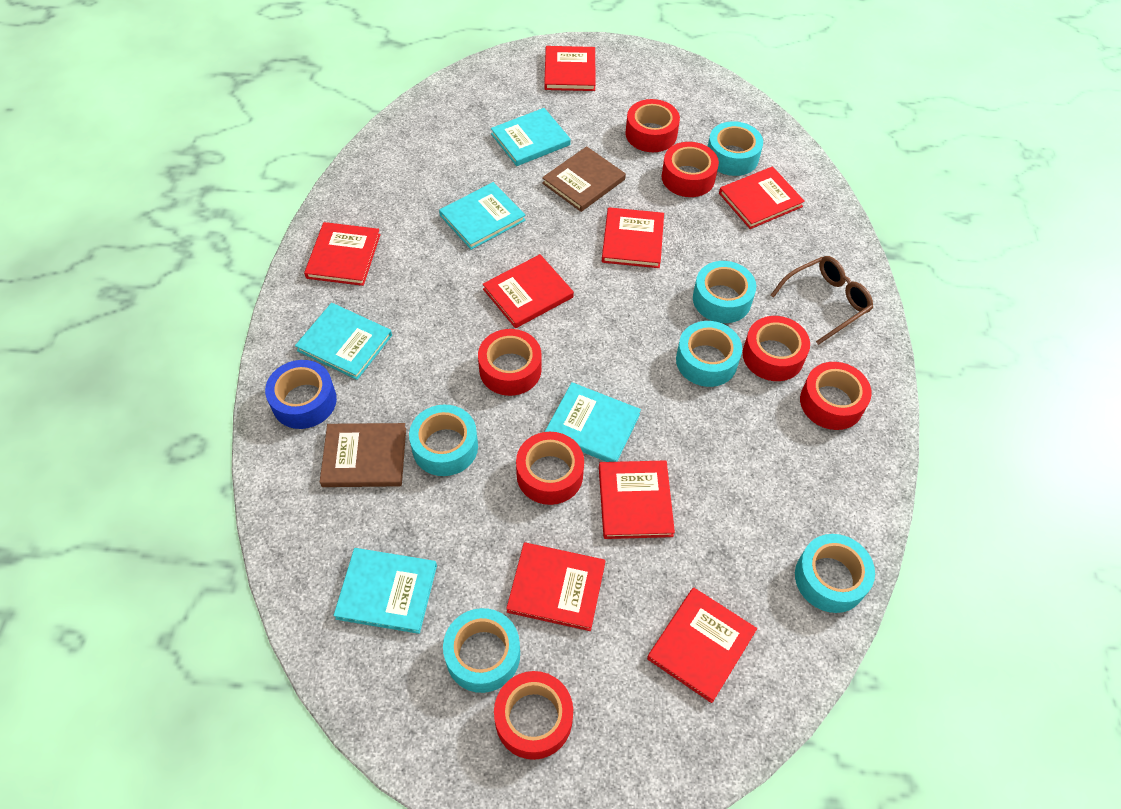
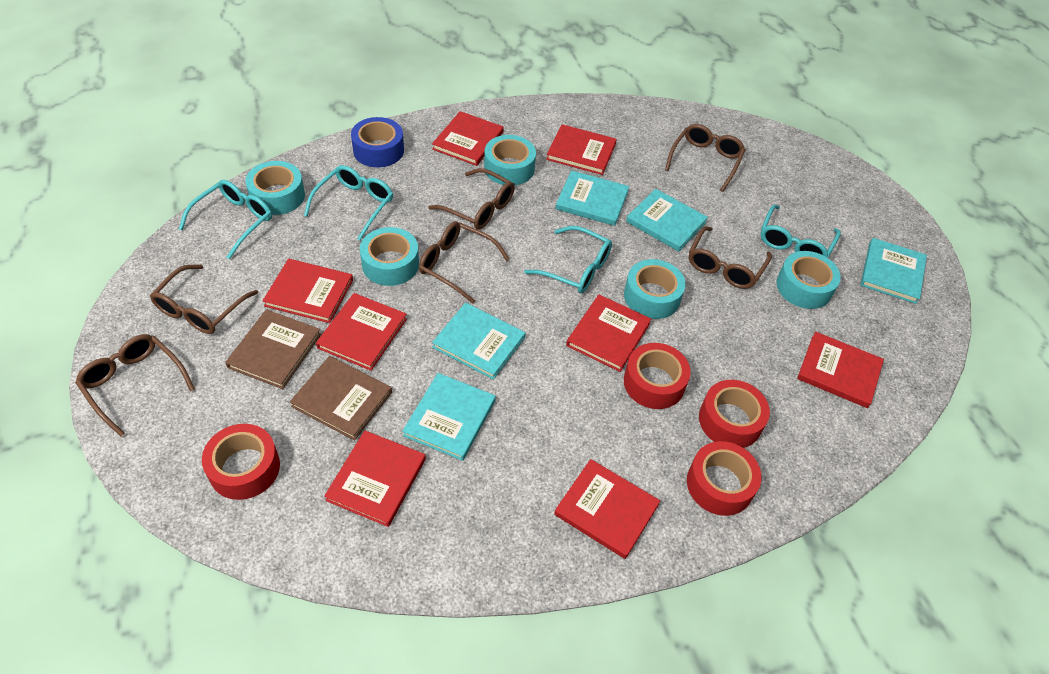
brown glasses: 1 -> 6
red tape: 7 -> 4
turquoise glasses: 0 -> 4
turquoise tape: 6 -> 5

